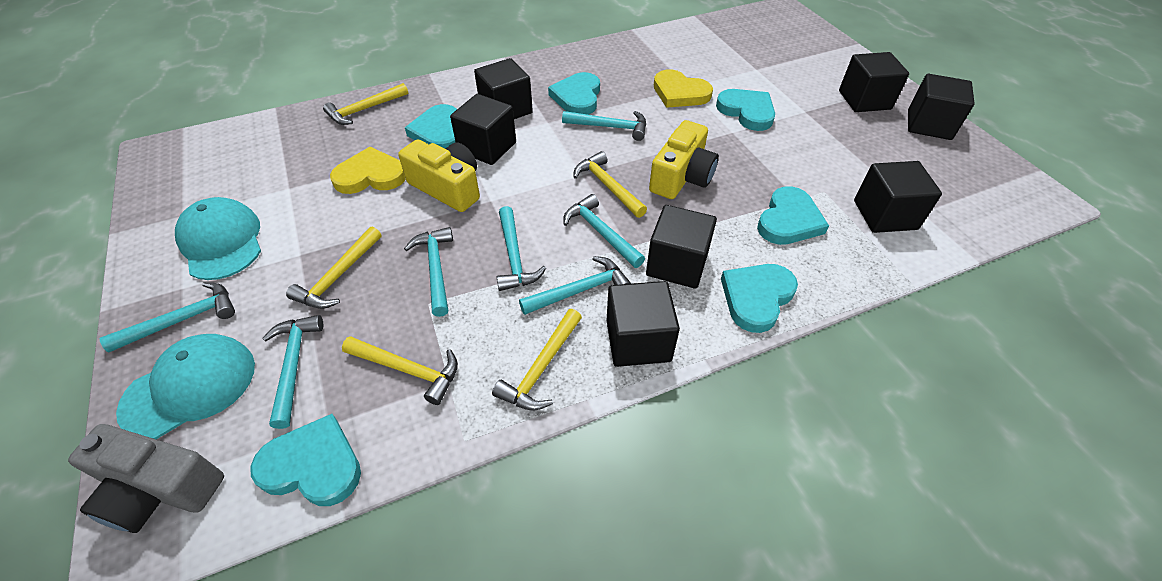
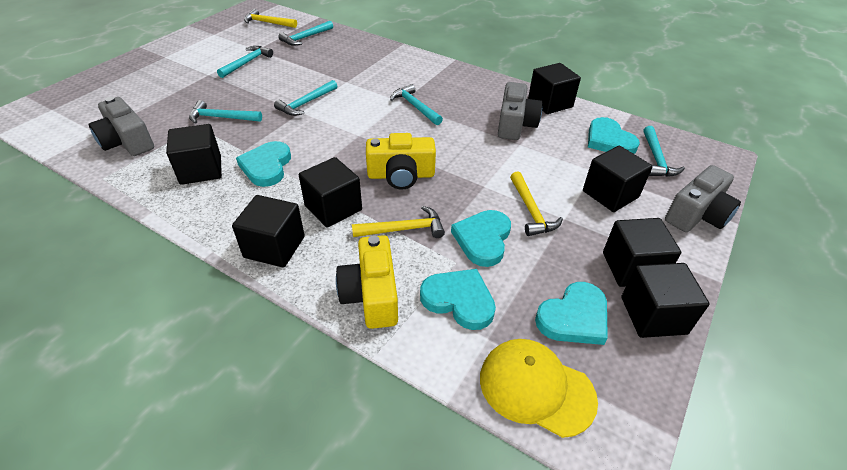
grey camera: 1 -> 3
turquoise cap: 2 -> 0
turquoise hammer: 7 -> 6
turquoise heart: 6 -> 5
yellow cap: 0 -> 1
yellow hammer: 5 -> 3
yellow heart: 2 -> 0

